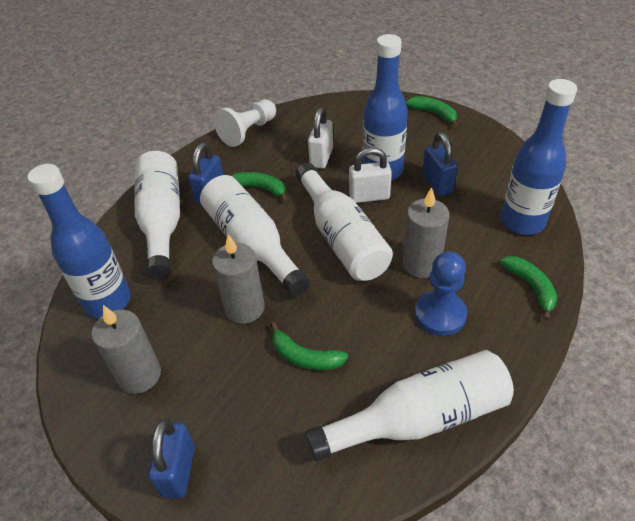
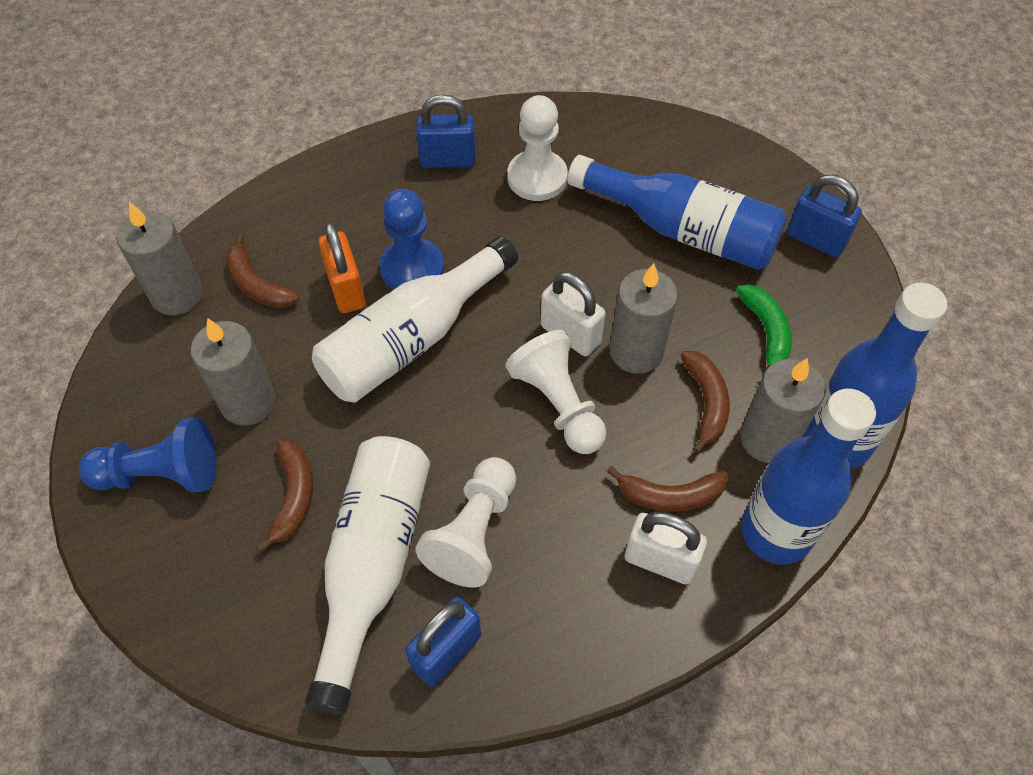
blue pawn: 1 -> 2
brown banana: 0 -> 4
green banana: 4 -> 1
grey candle: 3 -> 4
orange padlock: 0 -> 1
white bottle: 4 -> 2
white pawn: 1 -> 3

